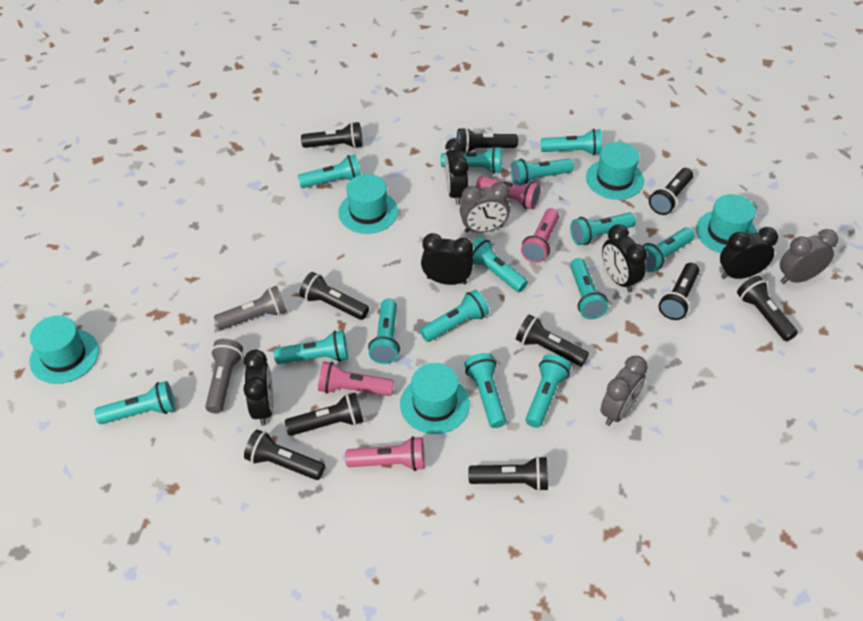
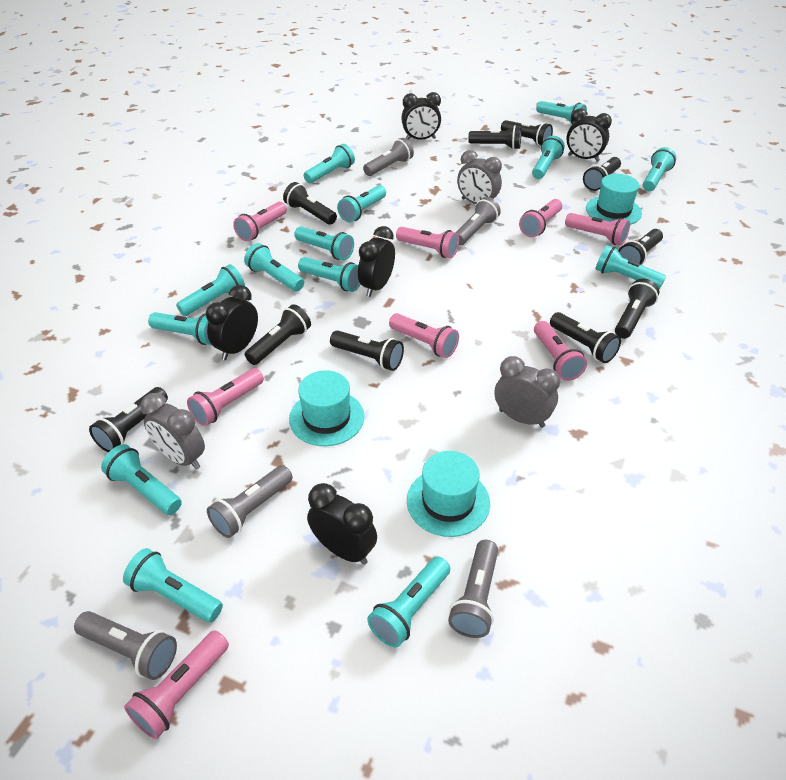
grey flashlight: 2 -> 5
pink flashlight: 4 -> 8
turquoise hat: 5 -> 3

